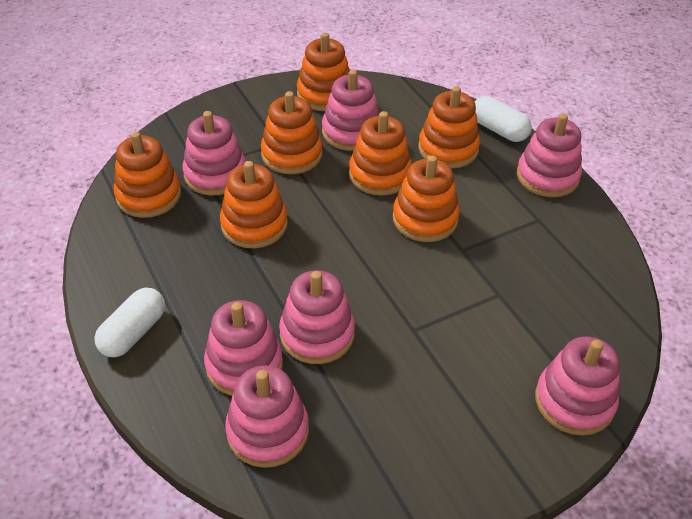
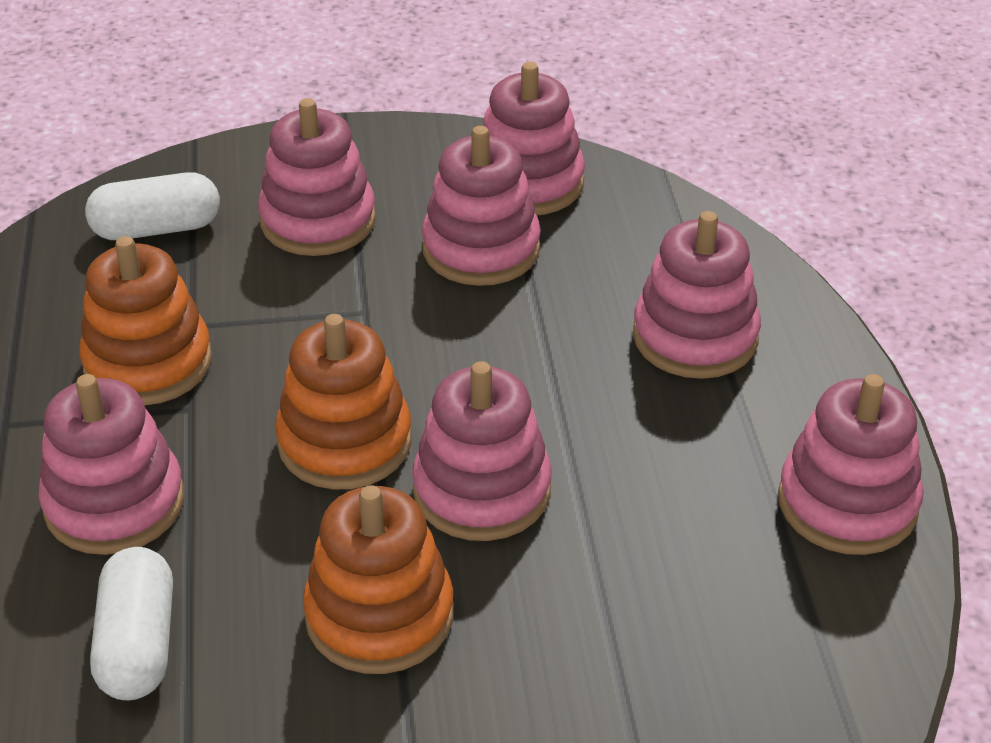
orange stacking toy: 7 -> 3

